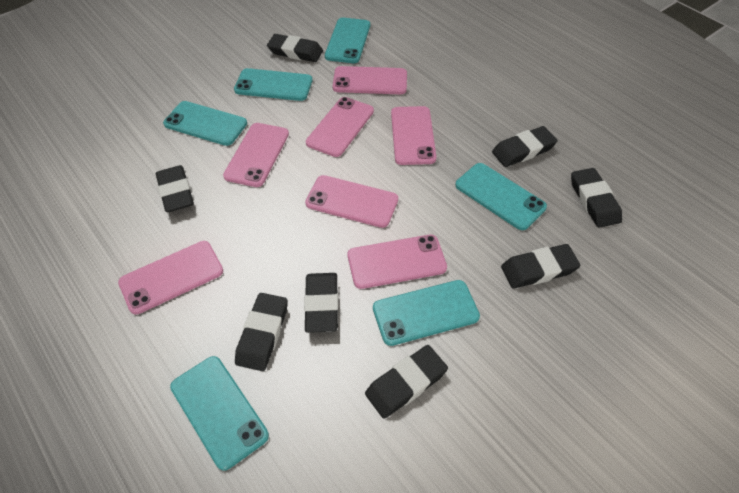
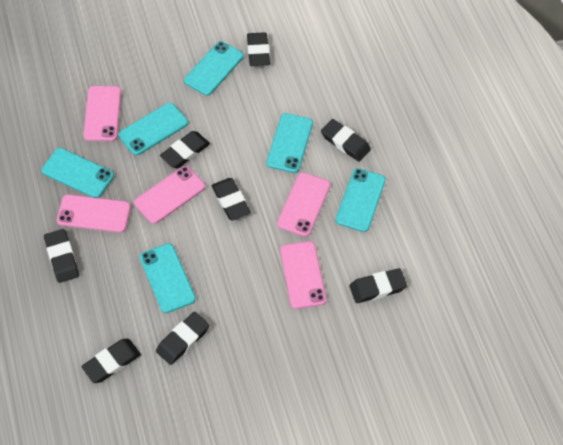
pink phone: 7 -> 5

